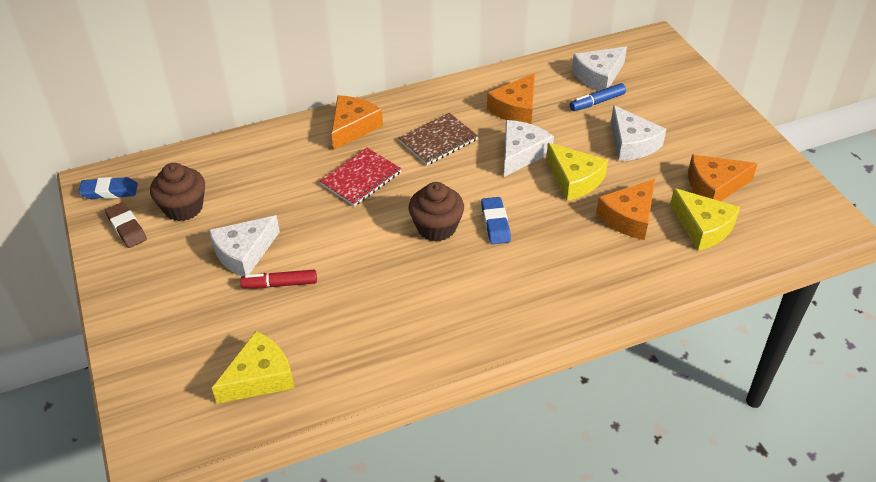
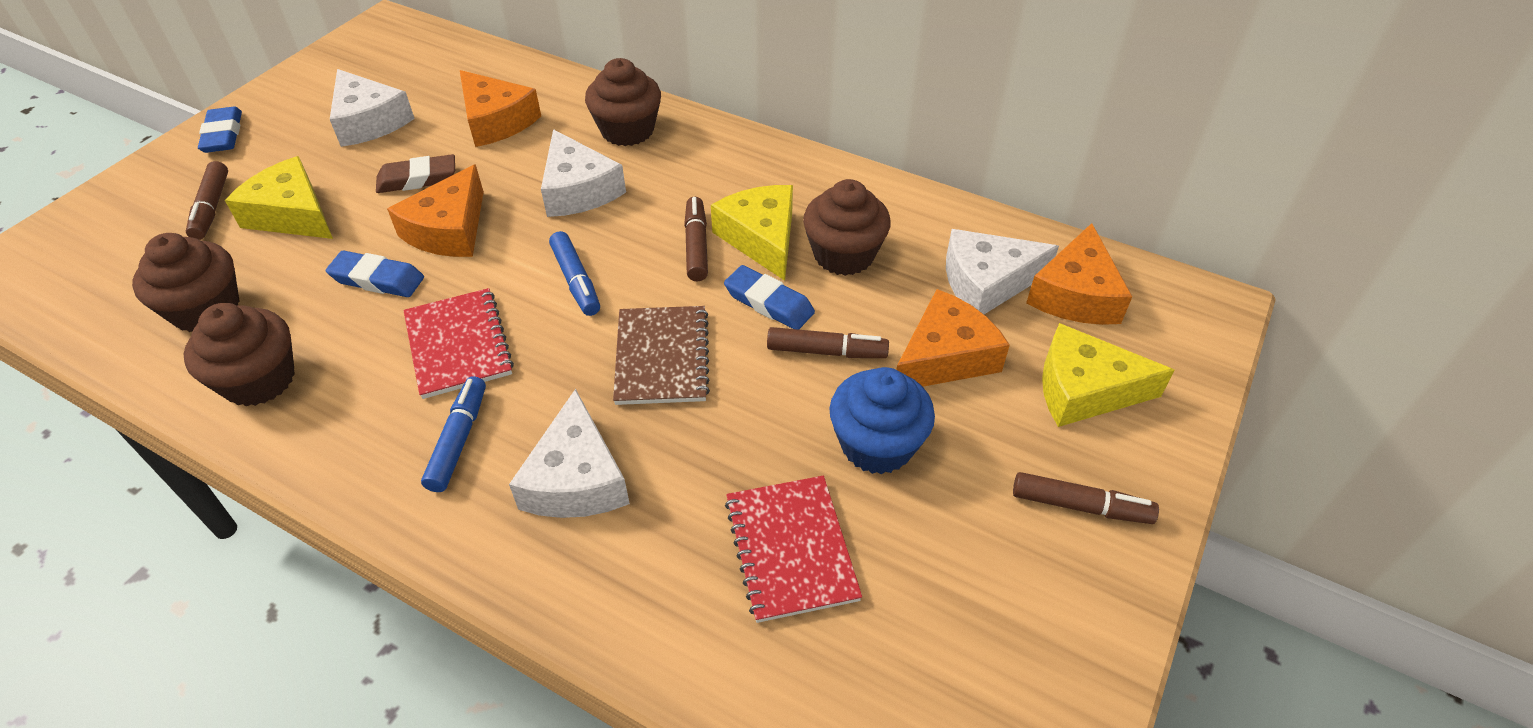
blue cupcake: 0 -> 1
blue eraser: 2 -> 3
blue marker: 1 -> 2
brown cupcake: 2 -> 4
brown marker: 0 -> 4
red marker: 1 -> 0
red notebook: 1 -> 2

